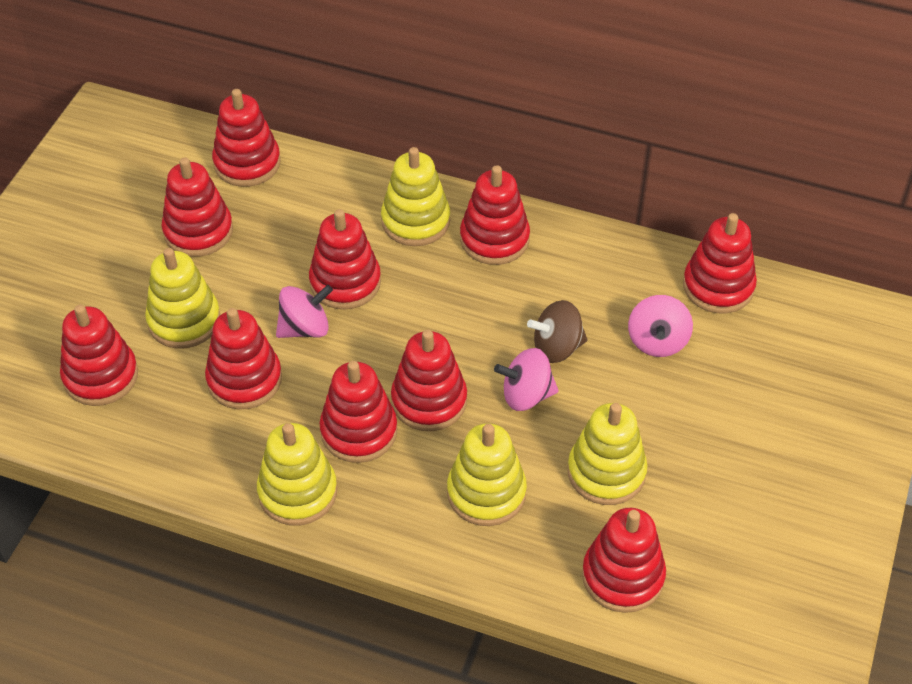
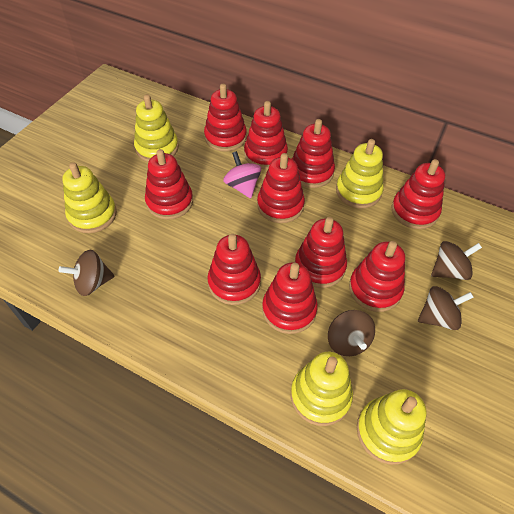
brown spinning top: 1 -> 4
pink spinning top: 3 -> 1

